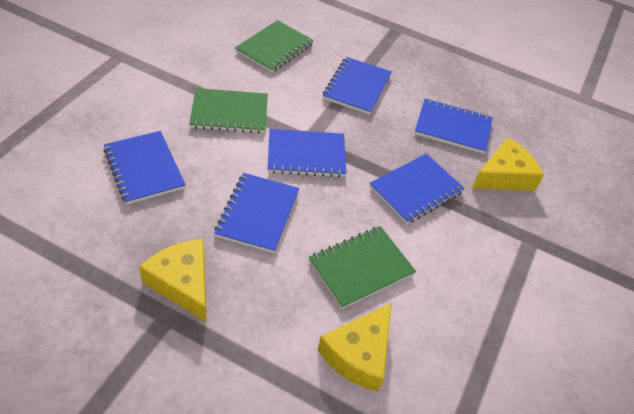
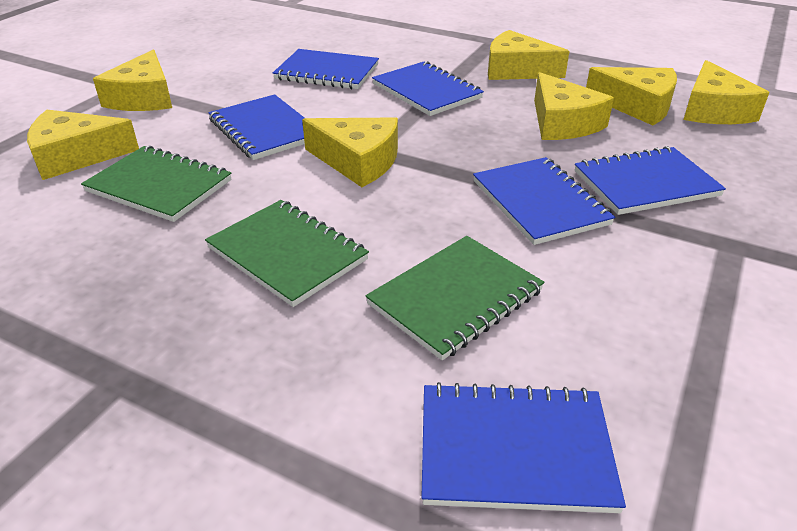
yellow cheese: 3 -> 7

